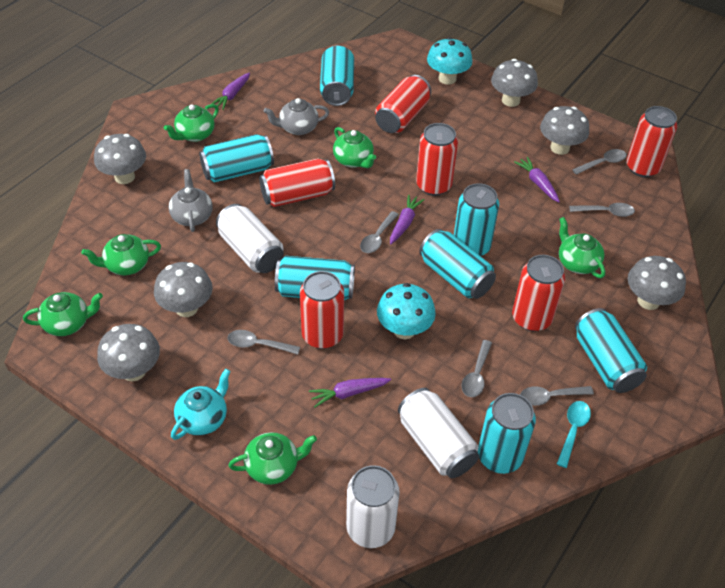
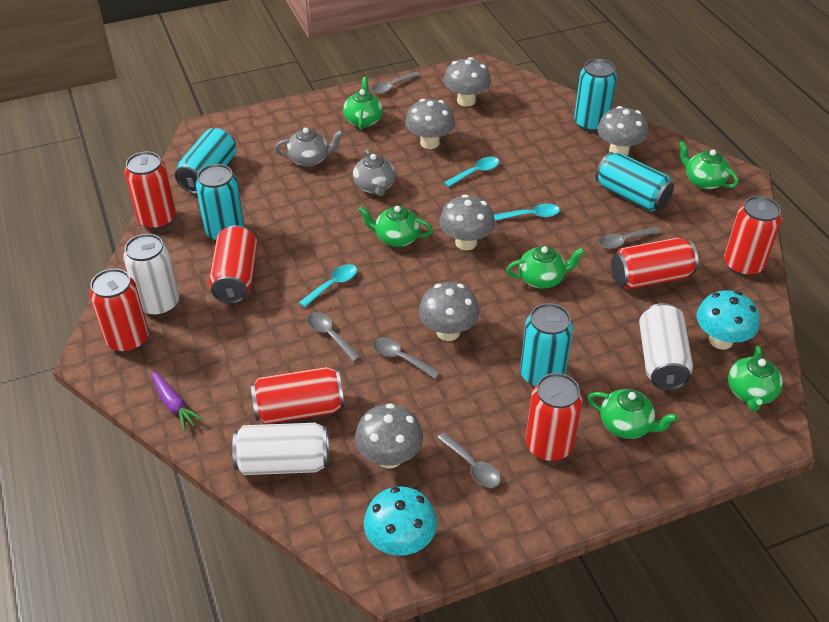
grey spoon: 6 -> 5
purple carrot: 4 -> 1
red can: 6 -> 7
turquoise can: 7 -> 5
turquoise spoon: 1 -> 3
turquoise teapot: 1 -> 0

